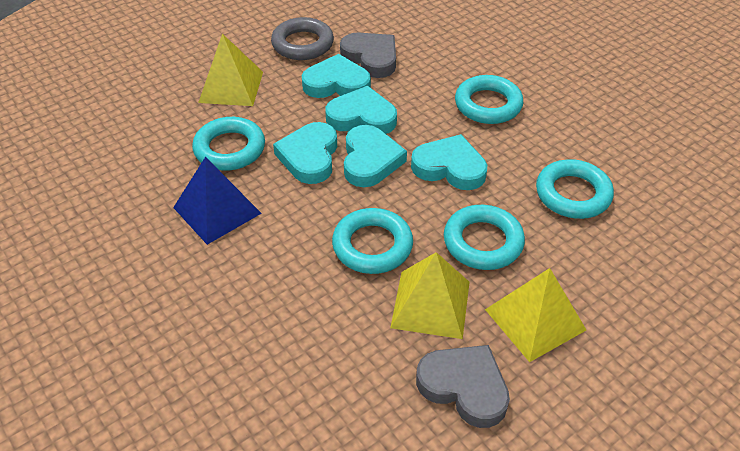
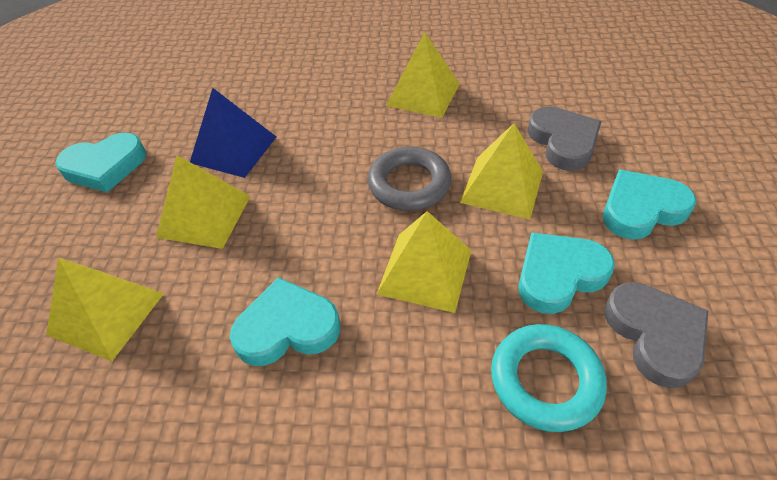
turquoise heart: 5 -> 4
turquoise ring: 5 -> 1
yellow pyramid: 3 -> 5

